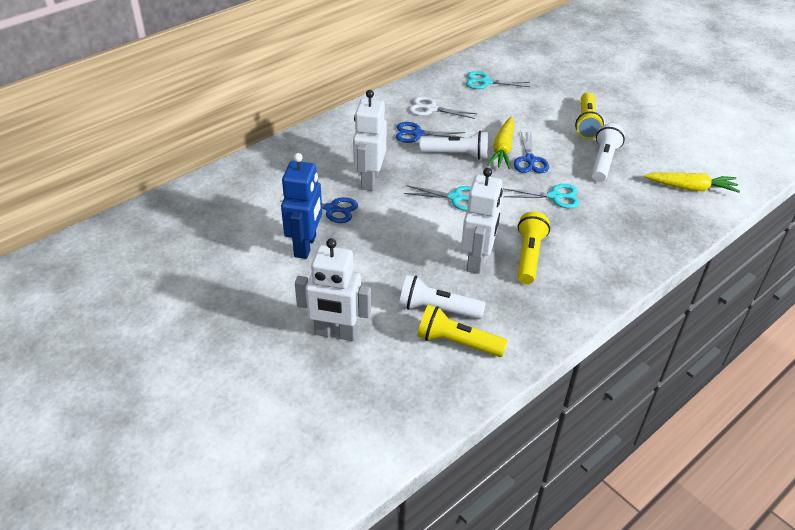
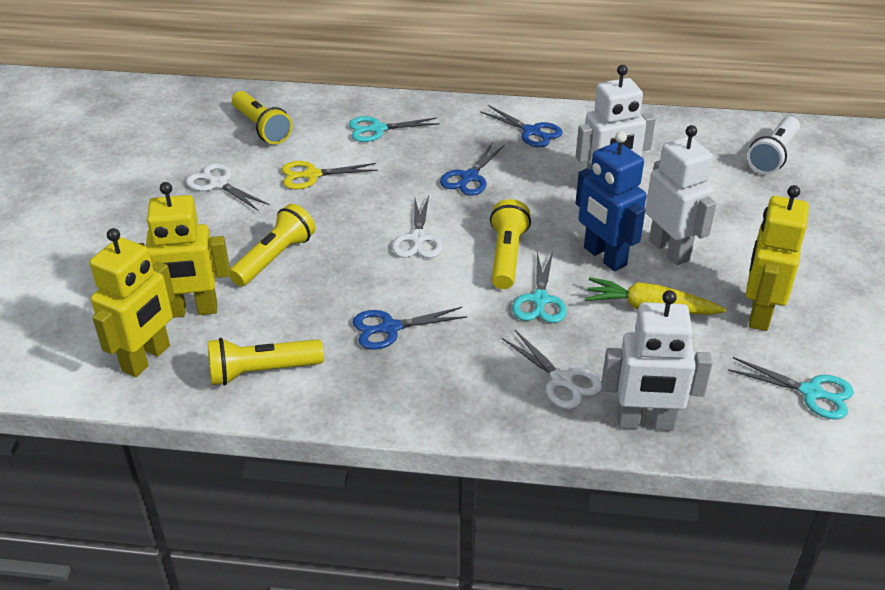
white flashlight: 3 -> 1
white scissors: 1 -> 3
yellow carrot: 2 -> 1
yellow flashlight: 3 -> 4
yellow robot: 0 -> 3
yellow scissors: 0 -> 1

